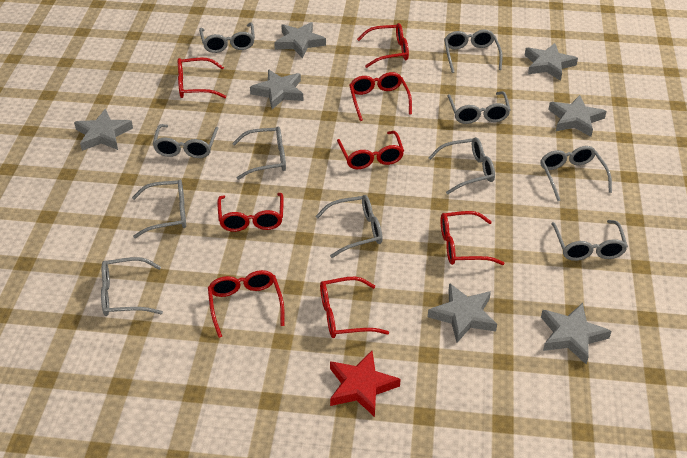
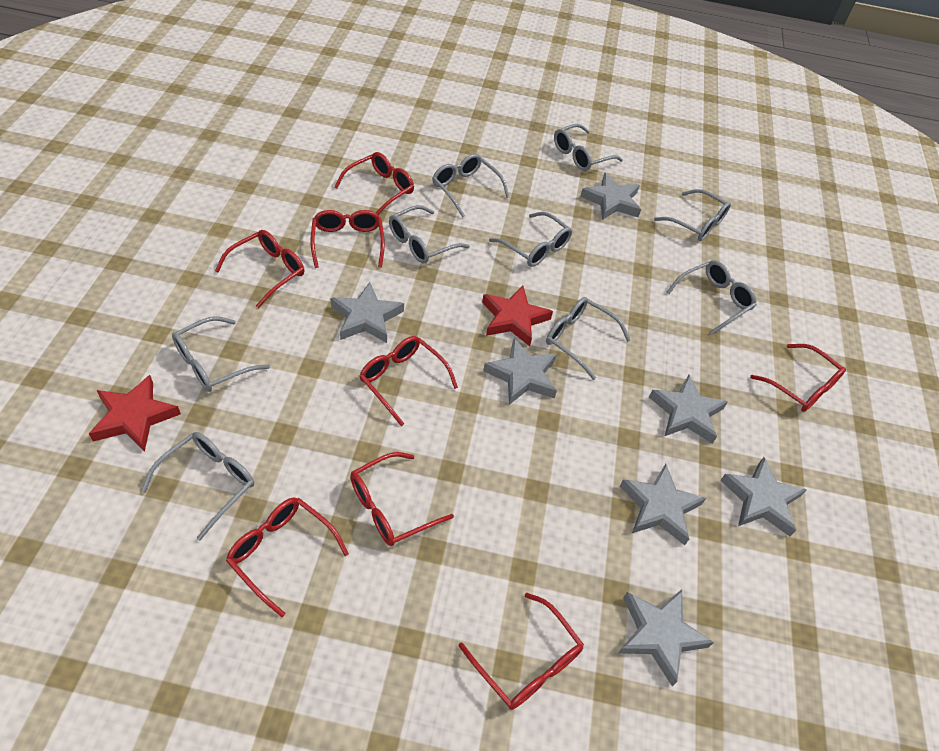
grey glasses: 11 -> 9
red star: 1 -> 2

